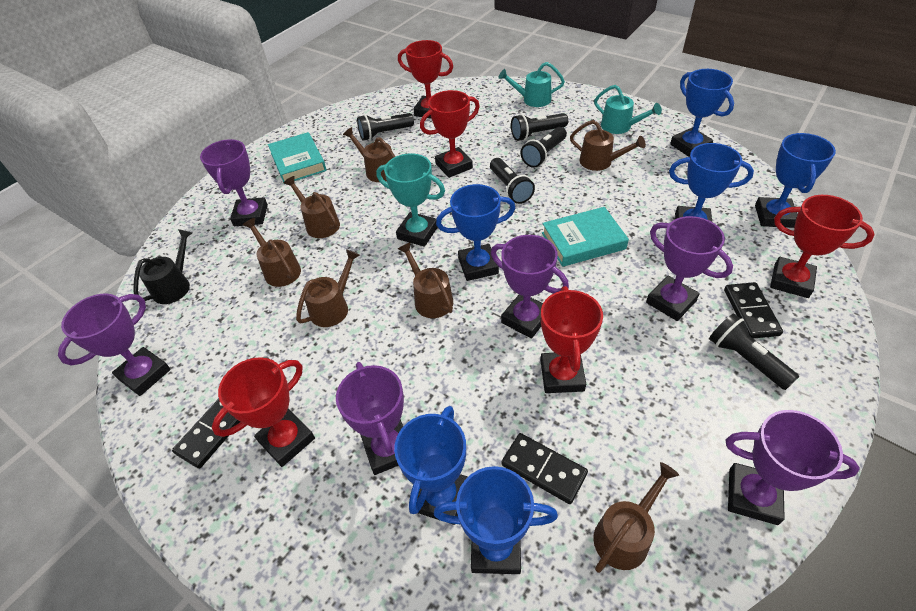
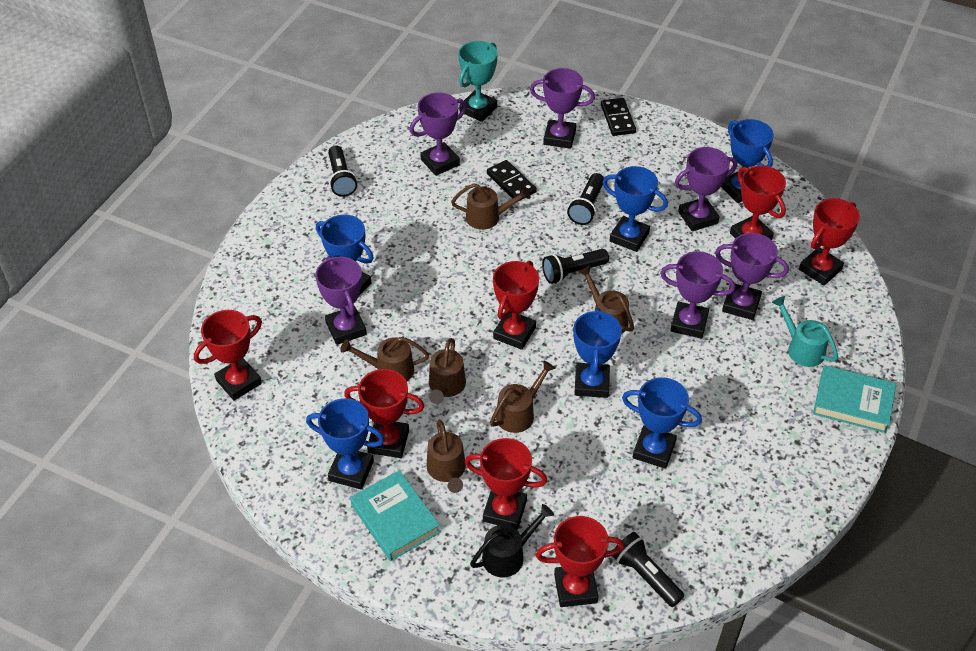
black domino: 3 -> 2
black flashlight: 5 -> 4
brown watering can: 7 -> 6
red trophy: 5 -> 7
turquoise watering can: 2 -> 1

